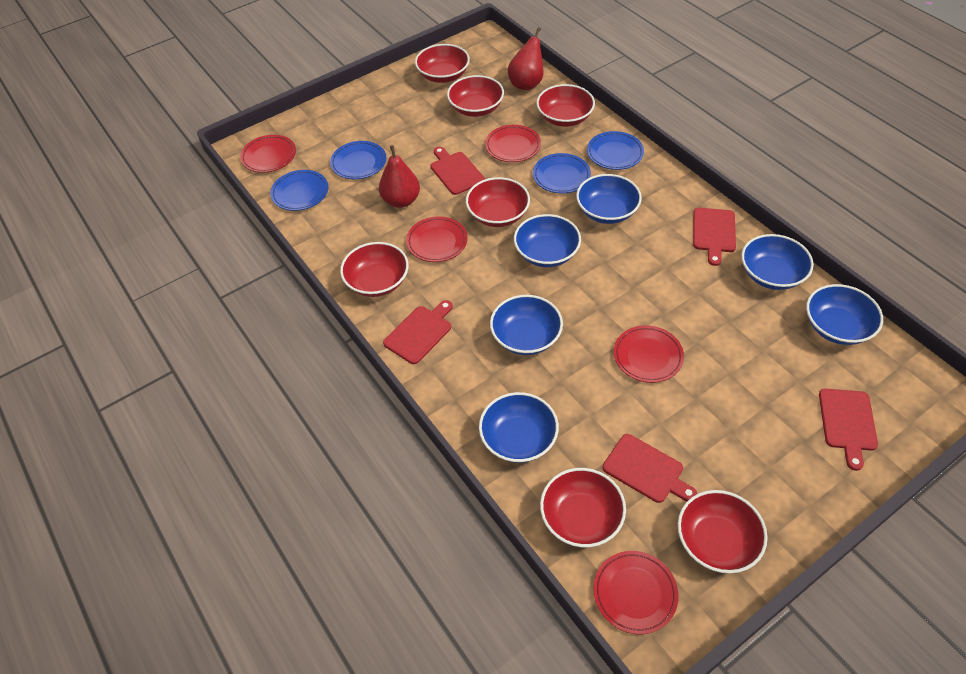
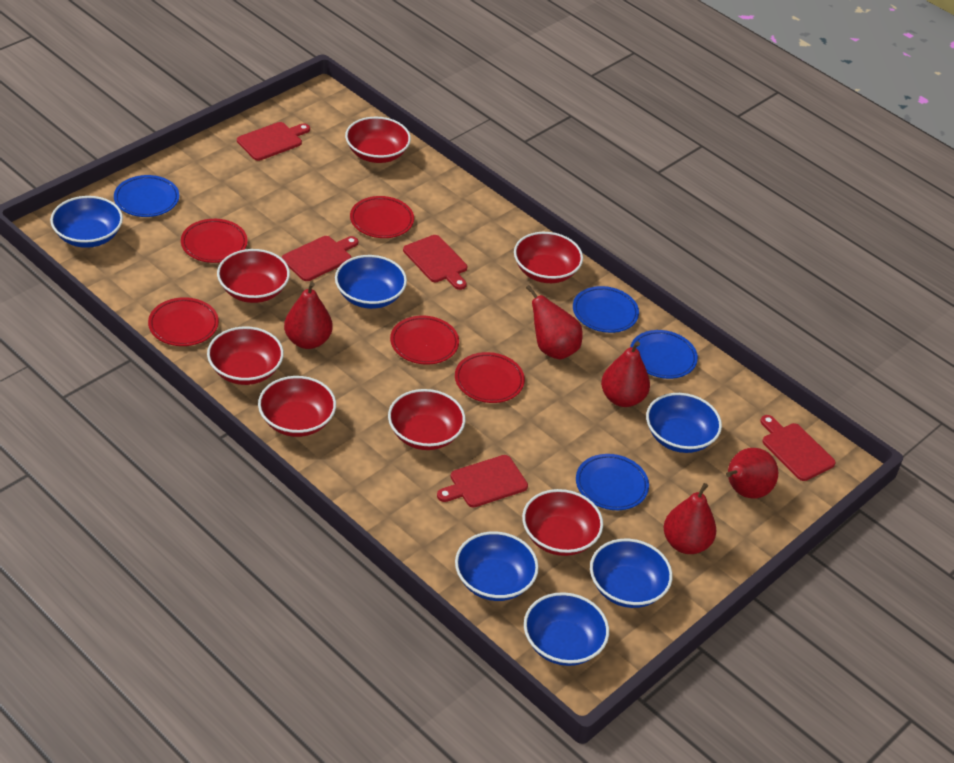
red pear: 2 -> 5

